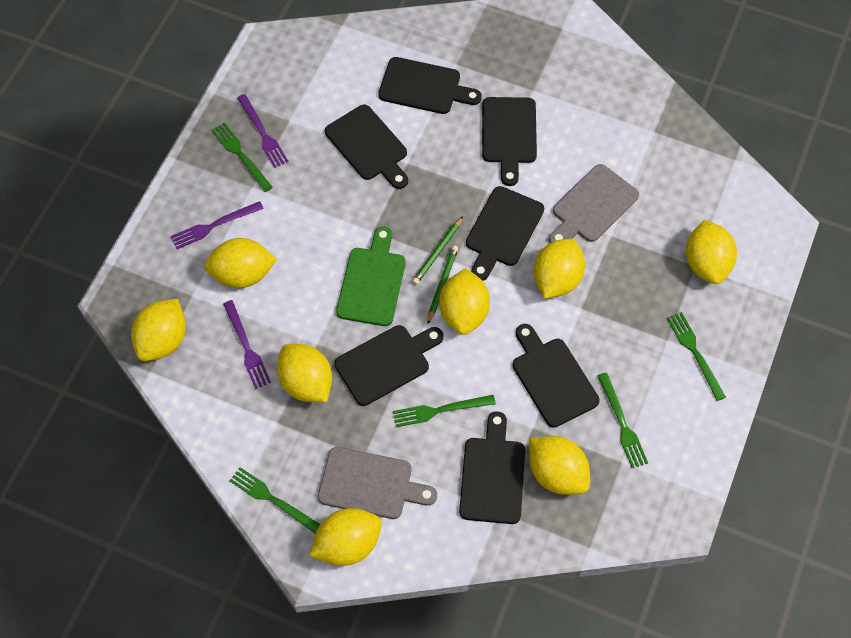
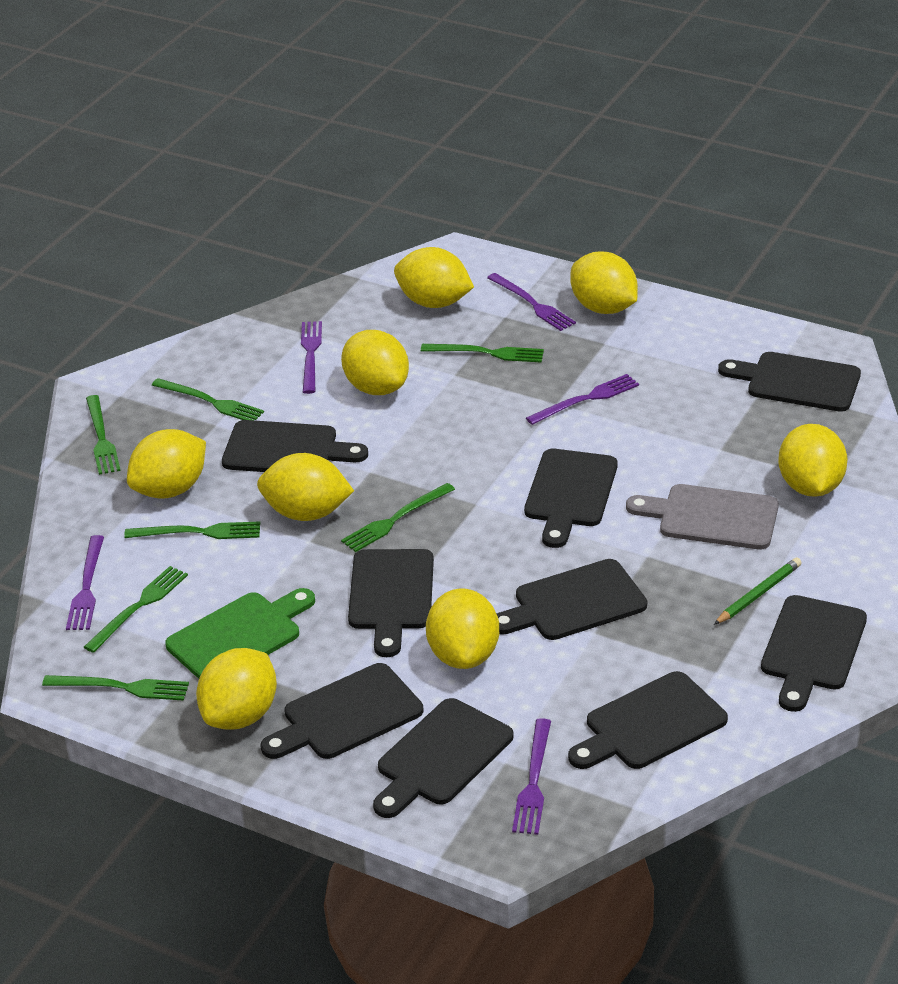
black cutting board: 7 -> 9
green fork: 5 -> 7
green pencil: 2 -> 1
grey cutting board: 2 -> 1
purple fork: 3 -> 5

